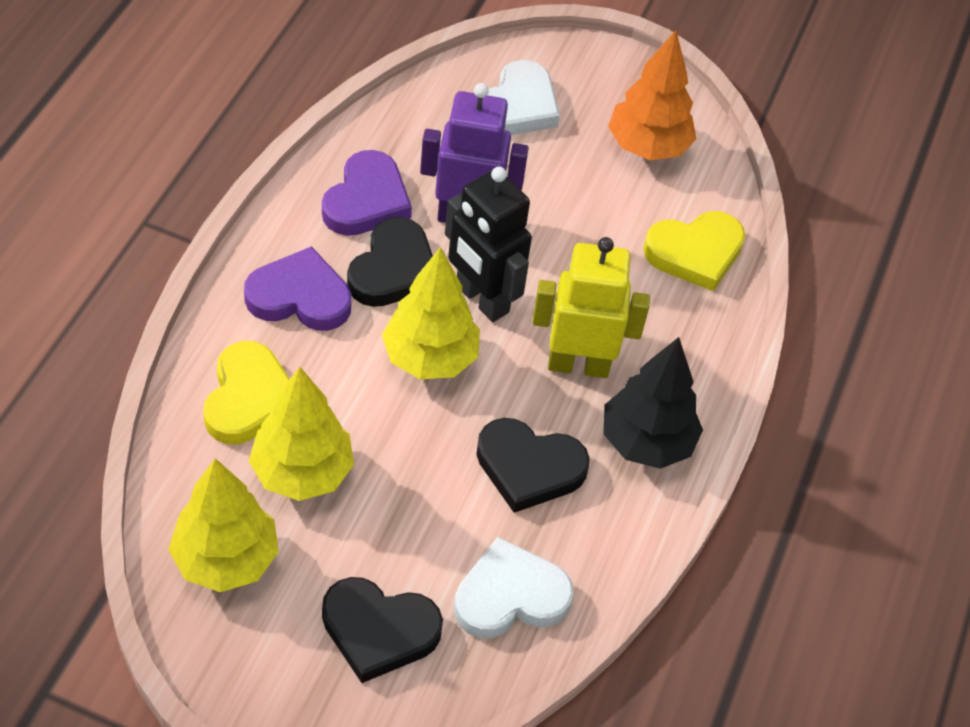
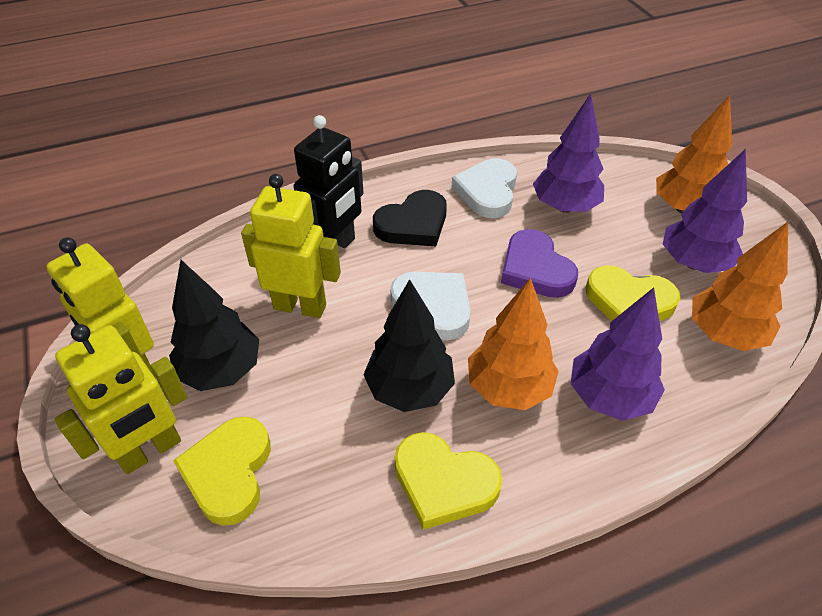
black heart: 3 -> 1
black tree: 1 -> 2
orange tree: 1 -> 3
purple heart: 2 -> 1
purple robot: 1 -> 0
purple tree: 0 -> 3
yellow heart: 2 -> 3
yellow robot: 1 -> 3
yellow tree: 3 -> 0

